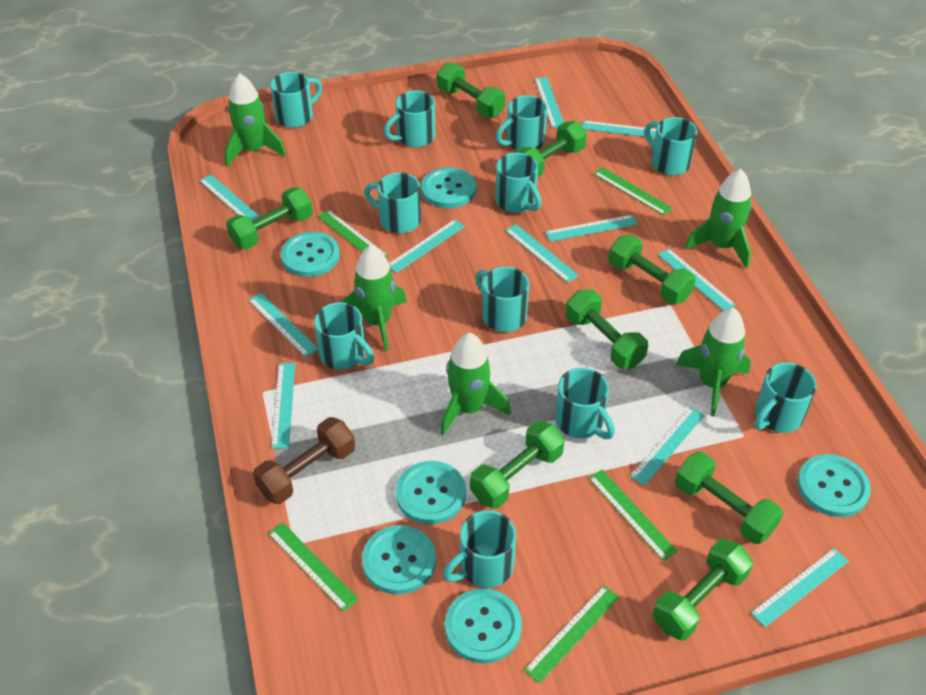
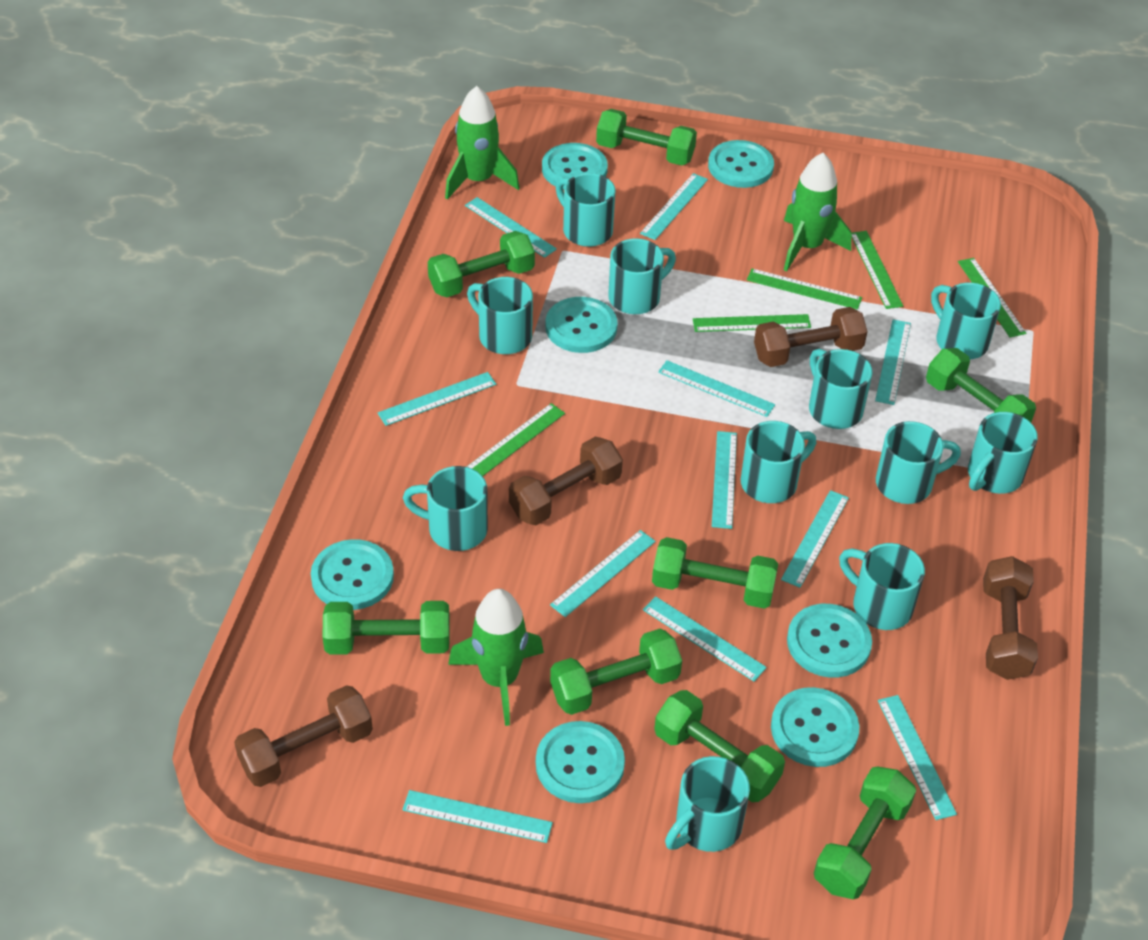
brown dumbbell: 1 -> 4
green rocket: 5 -> 3
turquoise button: 6 -> 7

